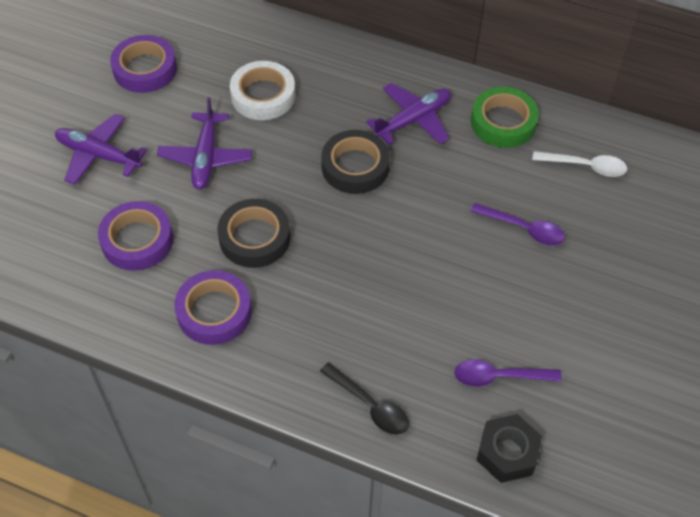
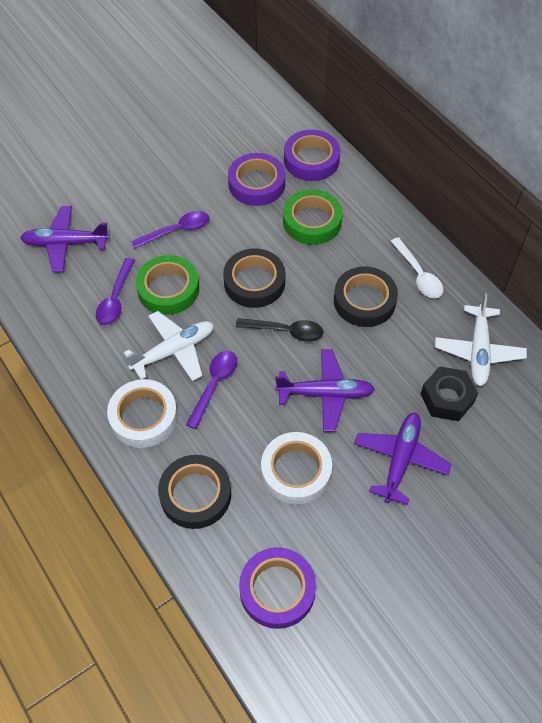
black tape: 2 -> 3
green tape: 1 -> 2
purple spoon: 2 -> 3
white plane: 0 -> 2
white tape: 1 -> 2

